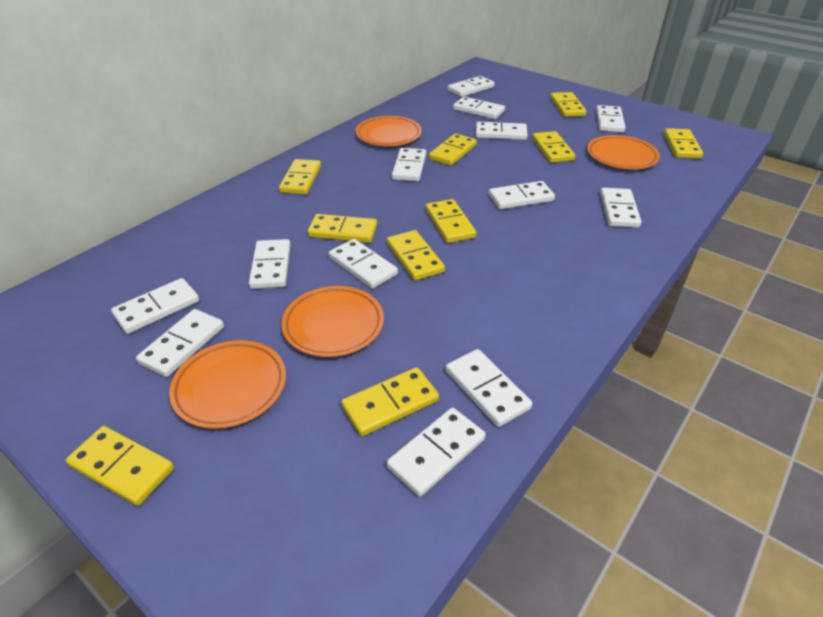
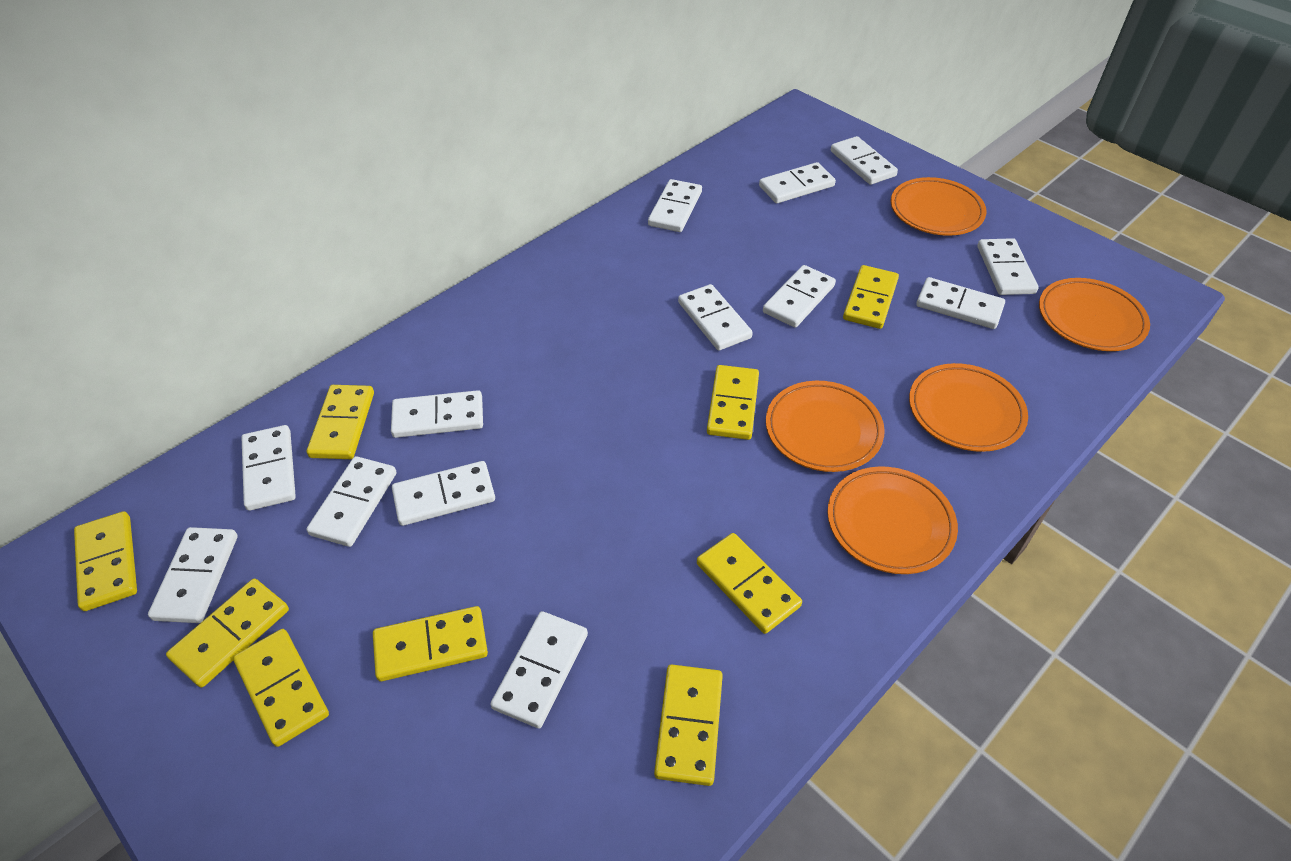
orange plate: 4 -> 5
yellow domino: 10 -> 9

